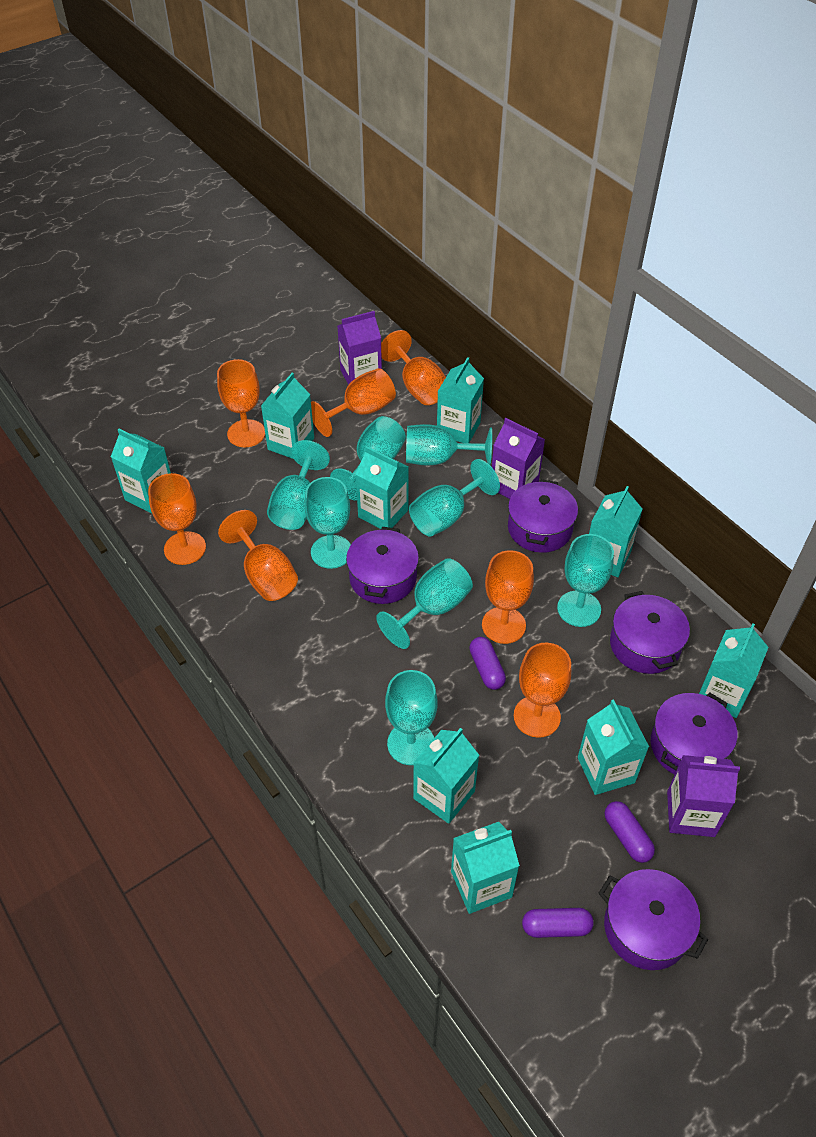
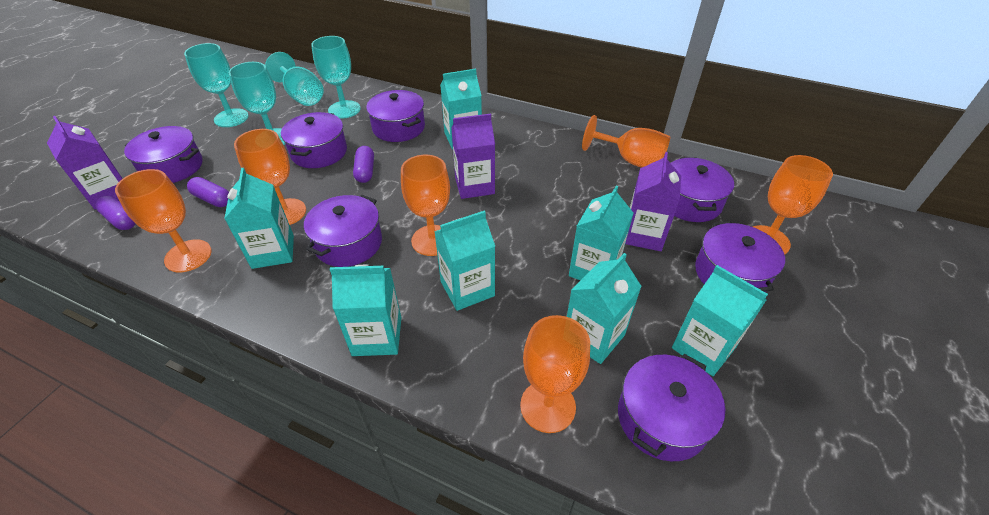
orange goblet: 7 -> 6
purple pot: 5 -> 7
turquoise carton: 9 -> 7
turquoise goblet: 8 -> 4

